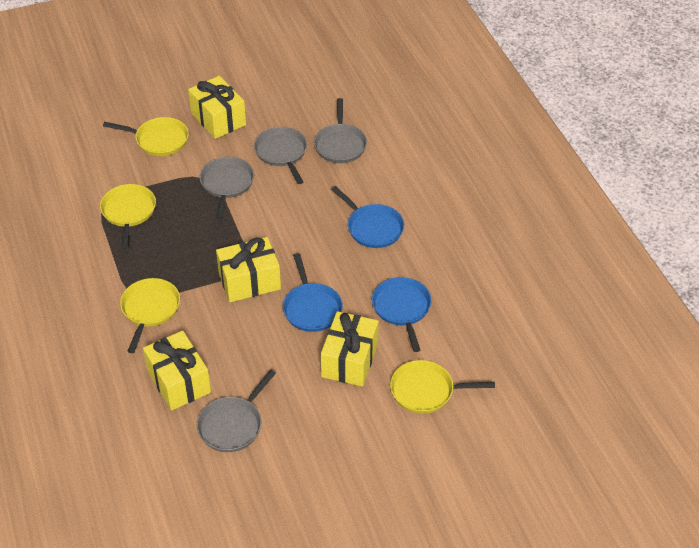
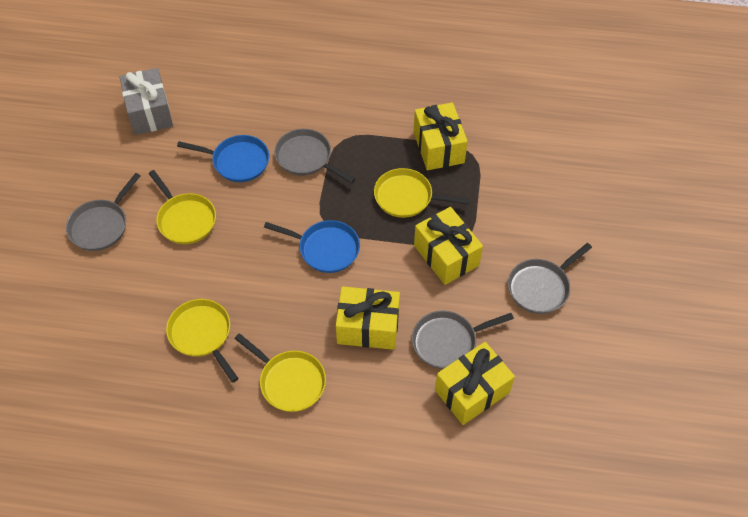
blue pan: 3 -> 2
grey gift: 0 -> 1

